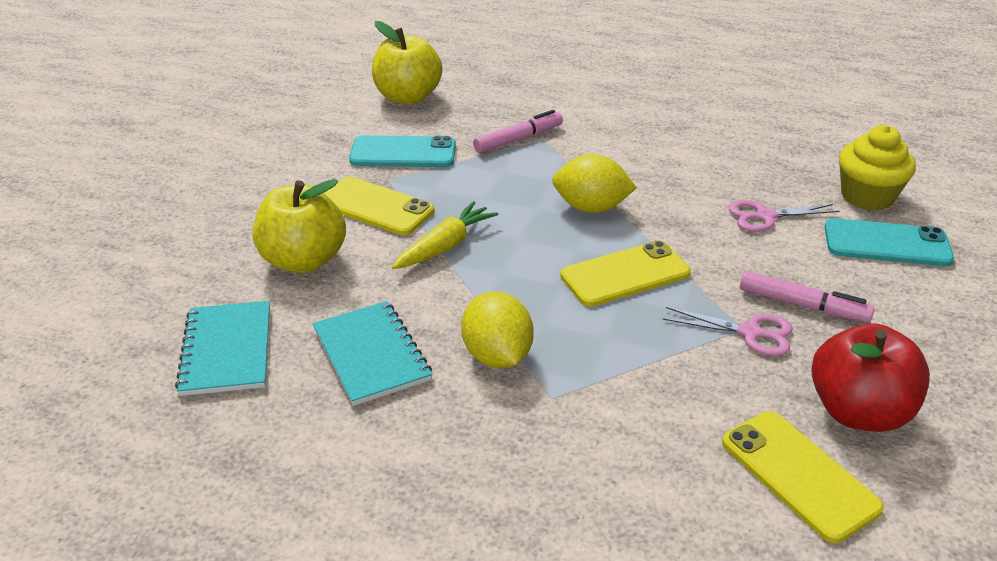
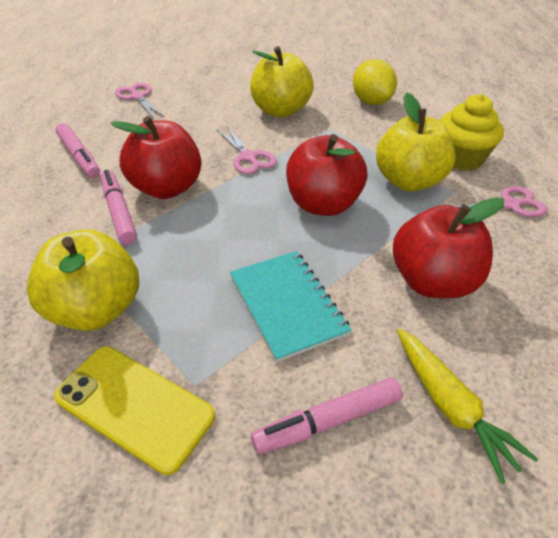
pink marker: 2 -> 3
pink scissors: 2 -> 3
red apple: 1 -> 3
turquoise notebook: 2 -> 1
turquoise phone: 2 -> 0
yellow apple: 2 -> 3
yellow lemon: 2 -> 1
yellow phone: 3 -> 1

